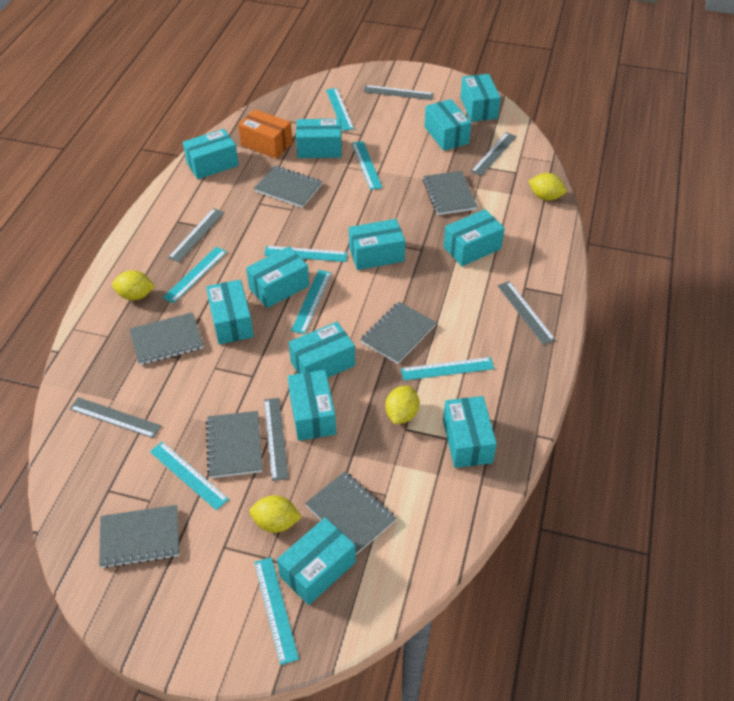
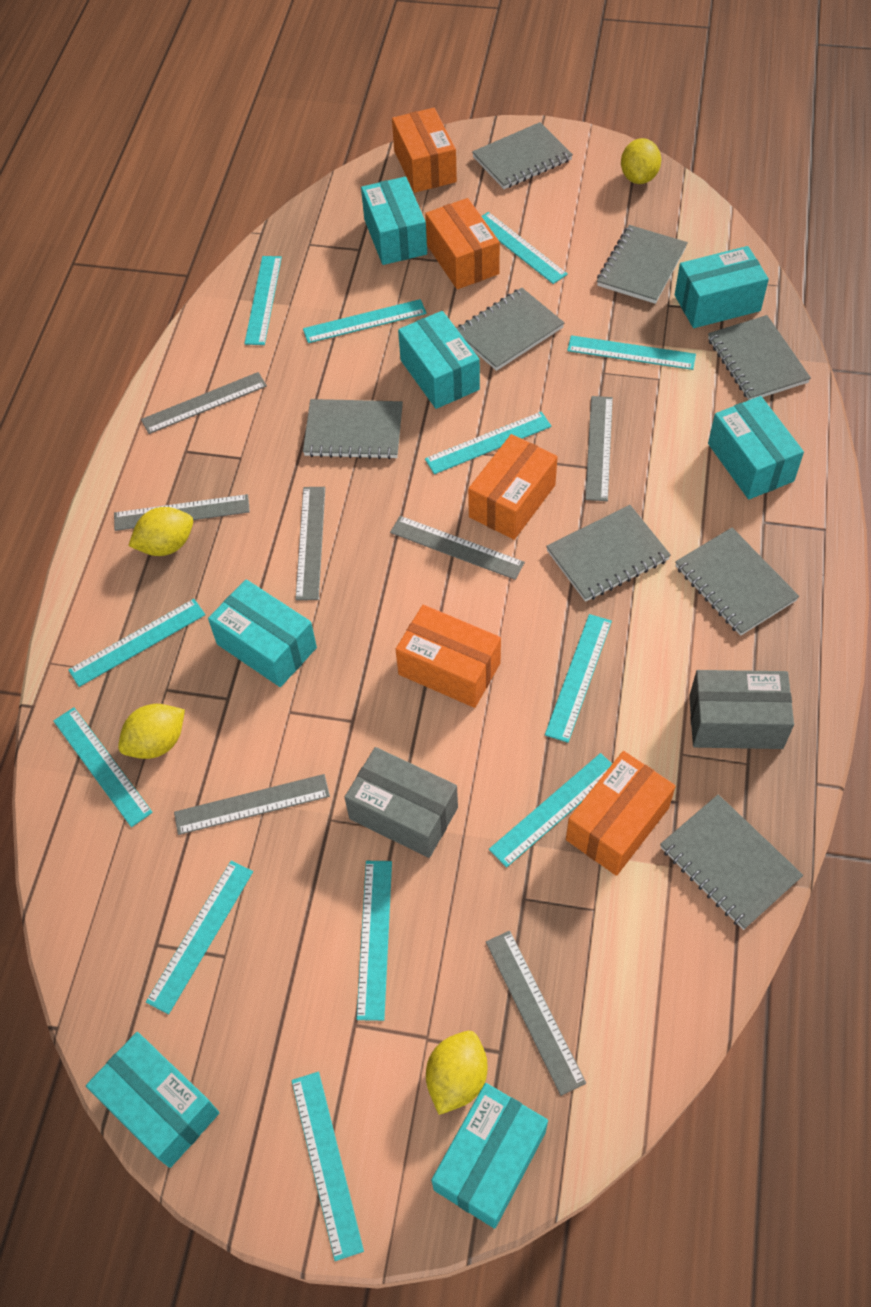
grey box: 0 -> 2
grey notebook: 7 -> 8
grey ruler: 6 -> 7
orange box: 1 -> 5
turquoise box: 12 -> 7
turquoise ruler: 8 -> 12

